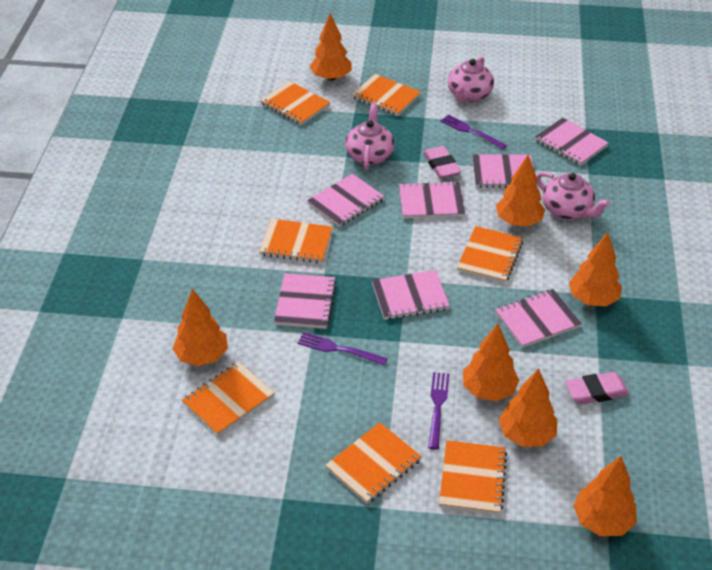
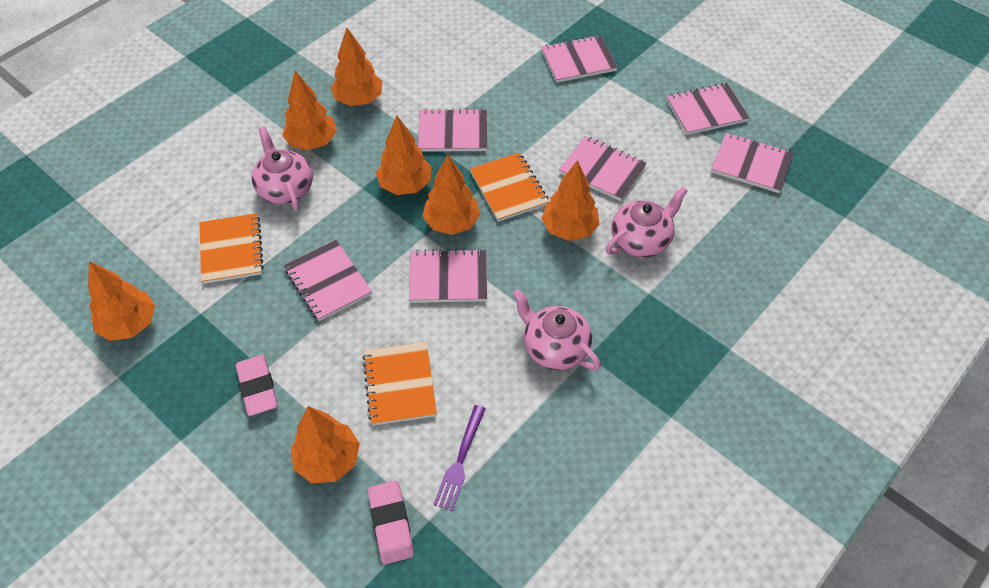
orange notebook: 7 -> 3
purple fork: 3 -> 1

